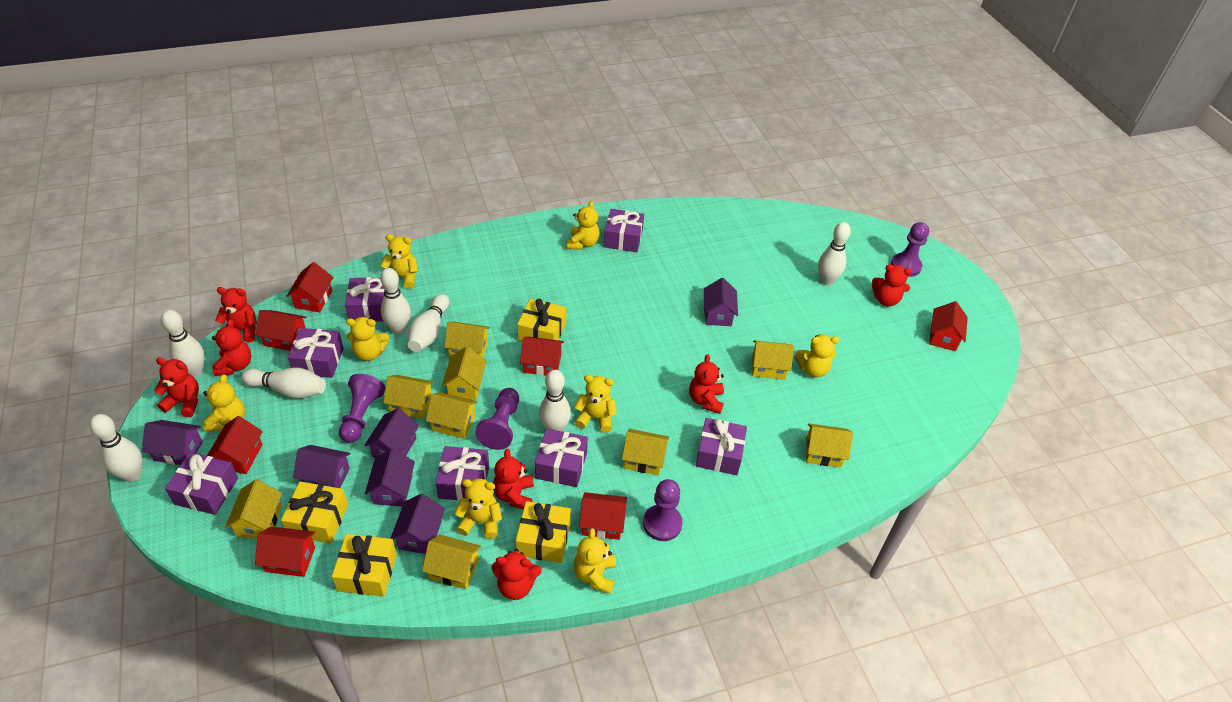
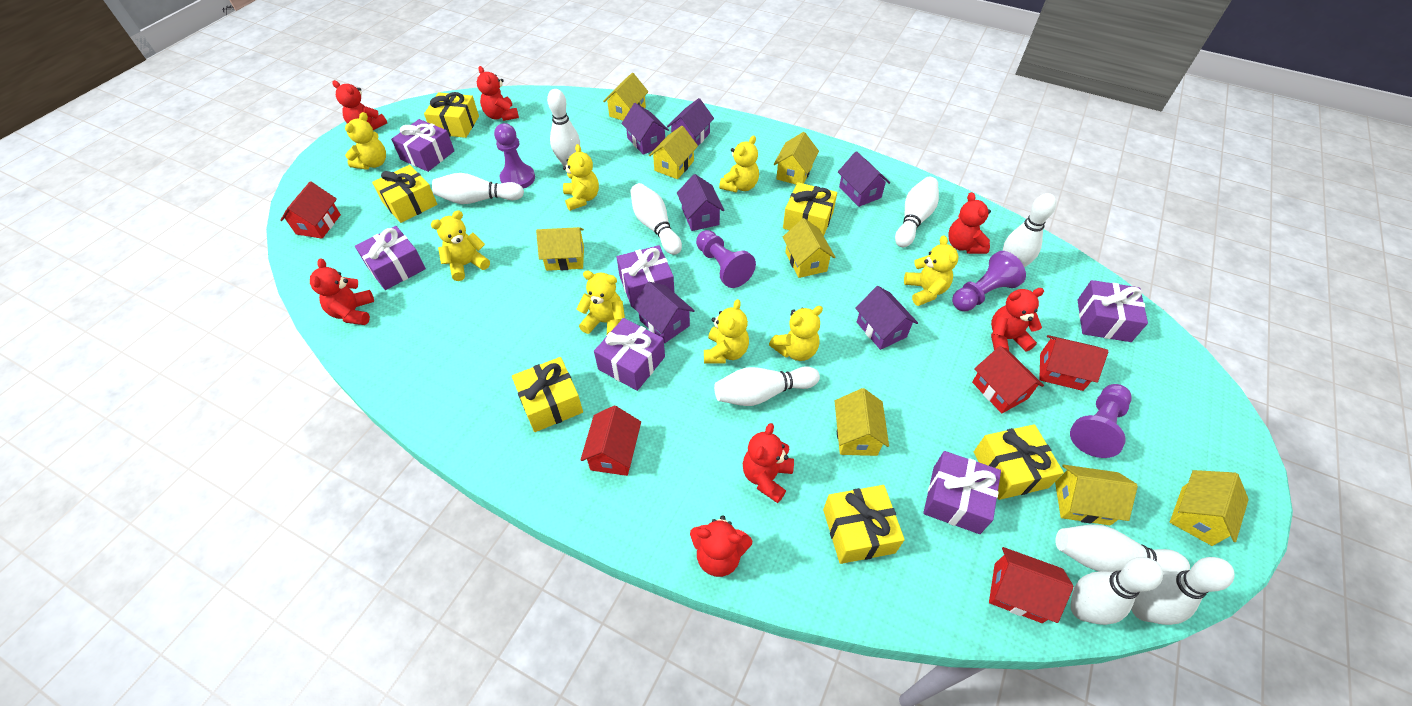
purple gift: 7 -> 6
red house: 7 -> 5
white bowling pin: 7 -> 9
yellow gift: 4 -> 6
yellow house: 9 -> 8

